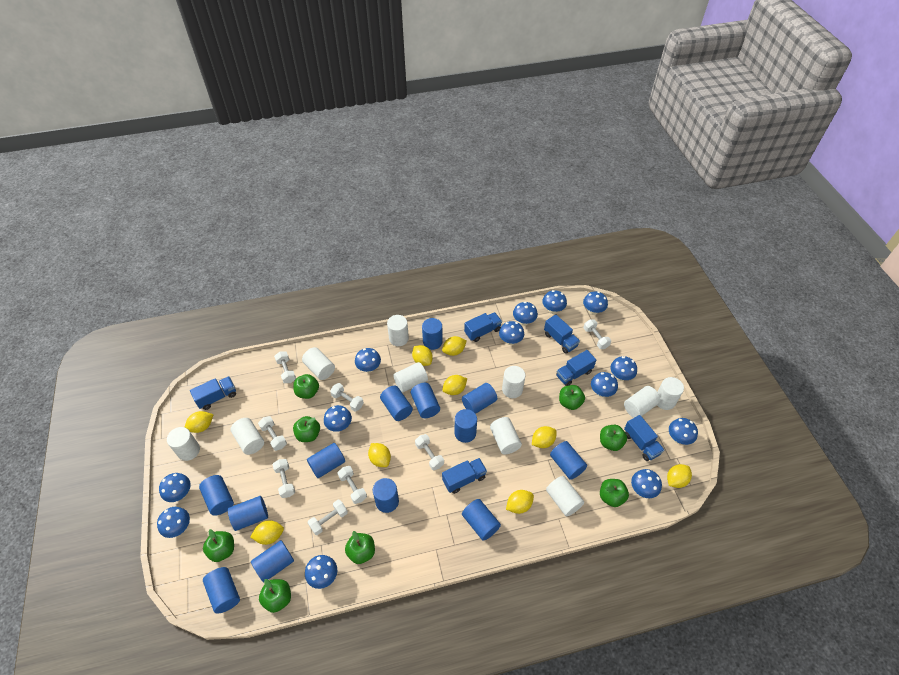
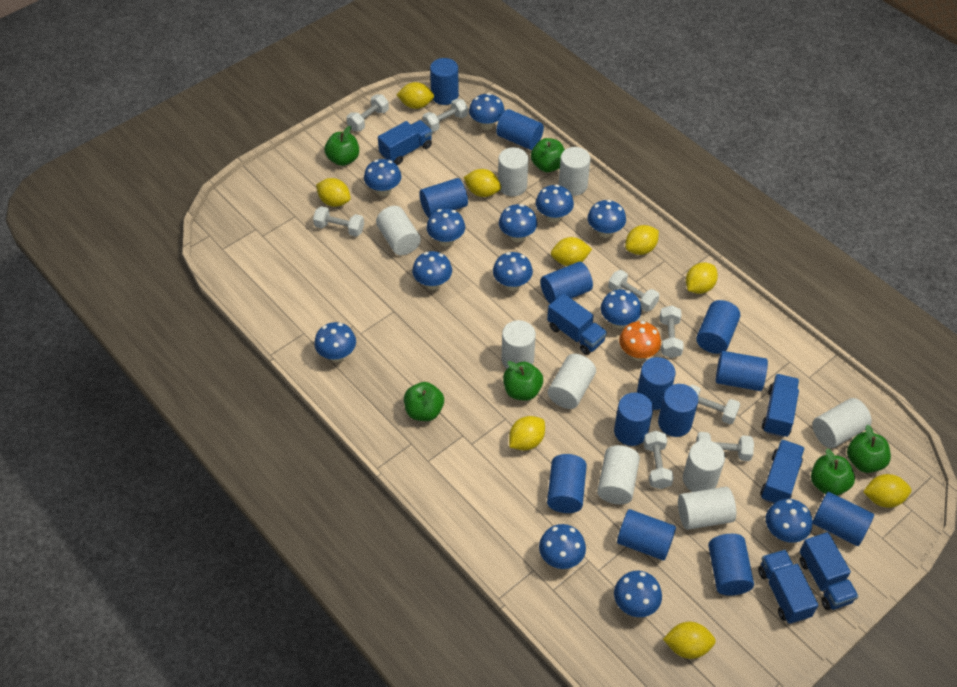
green apple: 8 -> 6
orange mushroom: 0 -> 1
white cylinder: 10 -> 9

